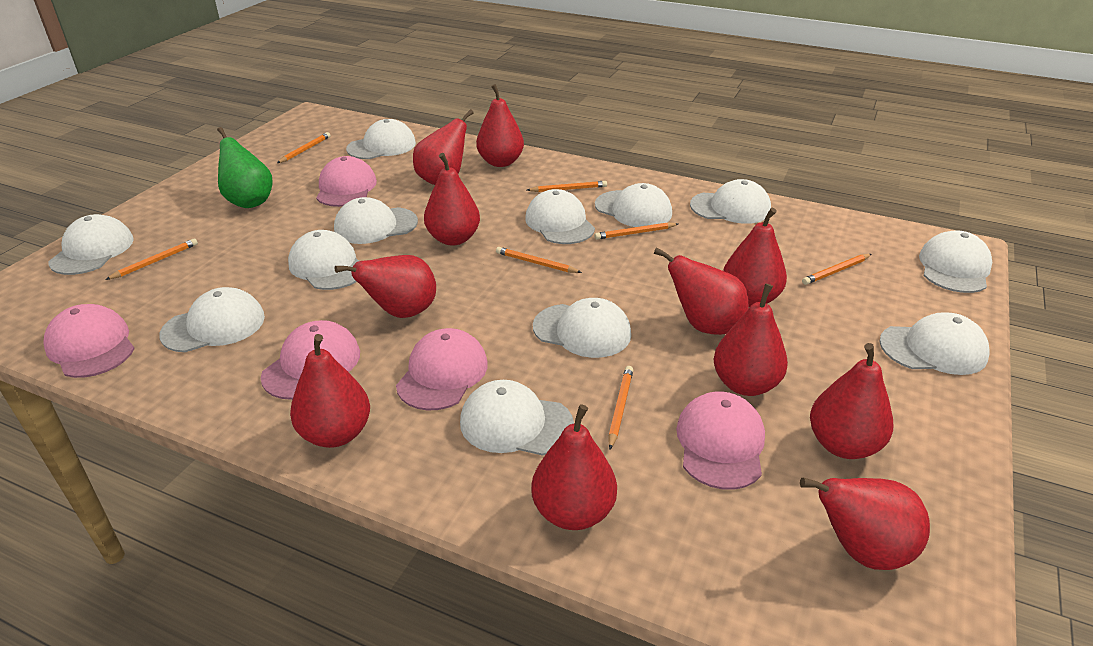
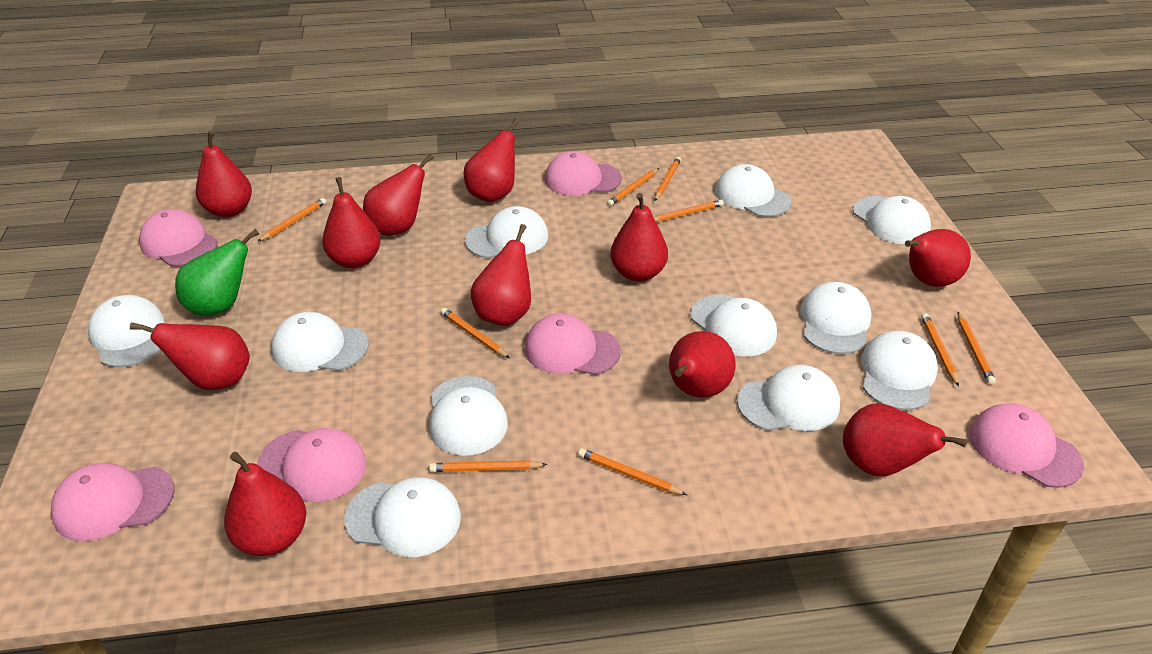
orange pencil: 7 -> 9
pink cap: 5 -> 6
white cap: 12 -> 11

